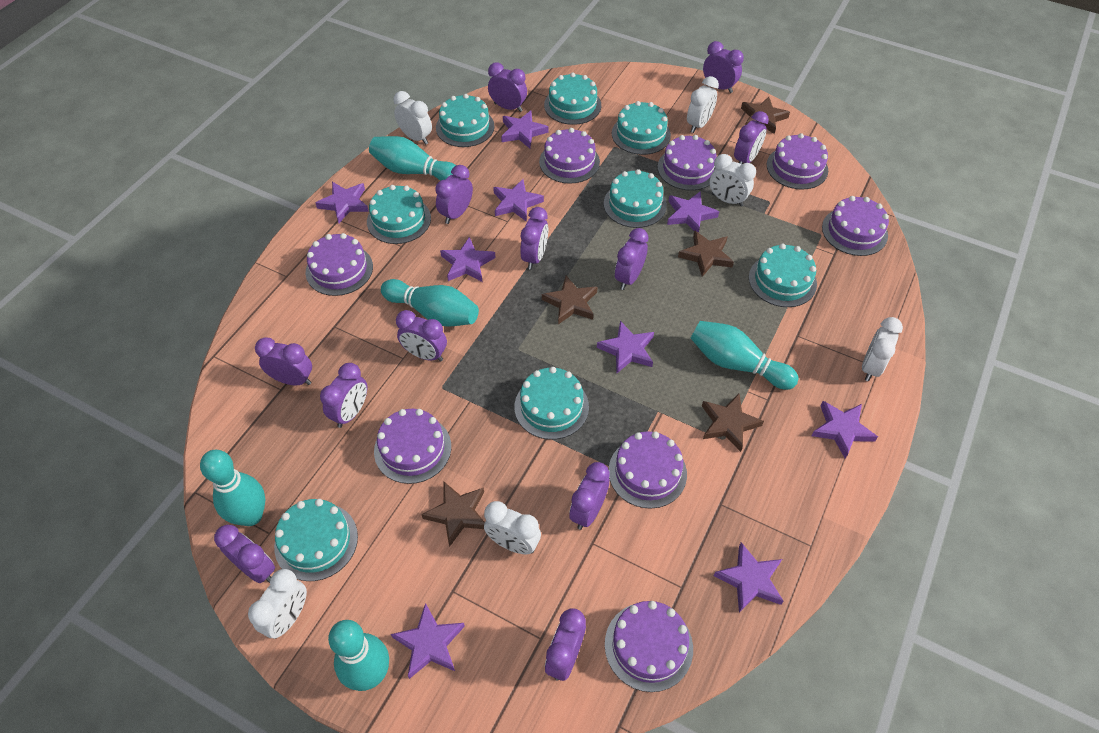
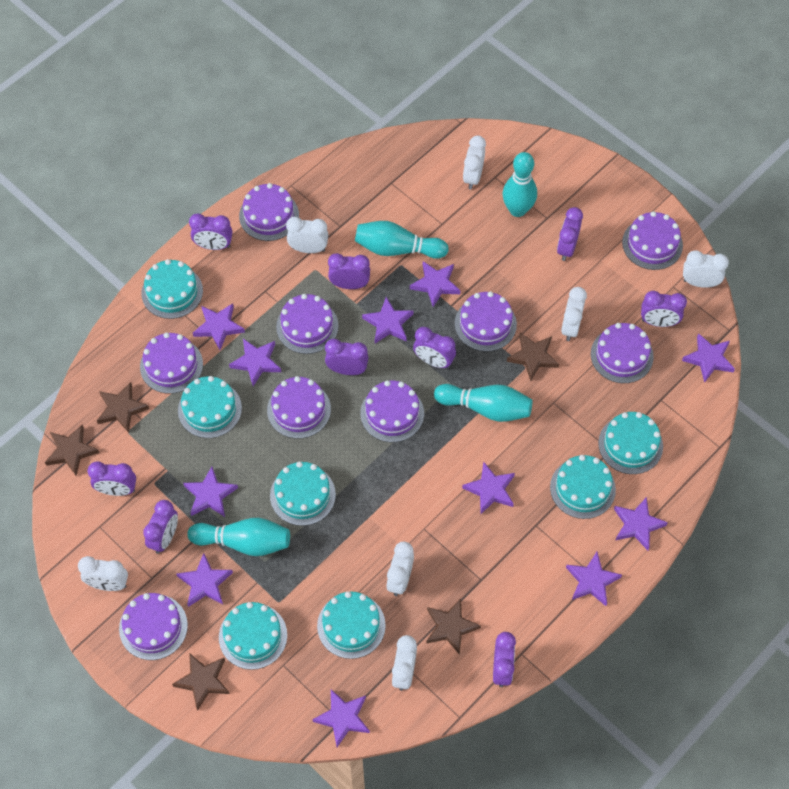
purple cake: 8 -> 9
purple clock: 12 -> 9
purple star: 9 -> 11
turquoise bowling pin: 5 -> 4
turquoise cake: 8 -> 7
white clock: 6 -> 7

